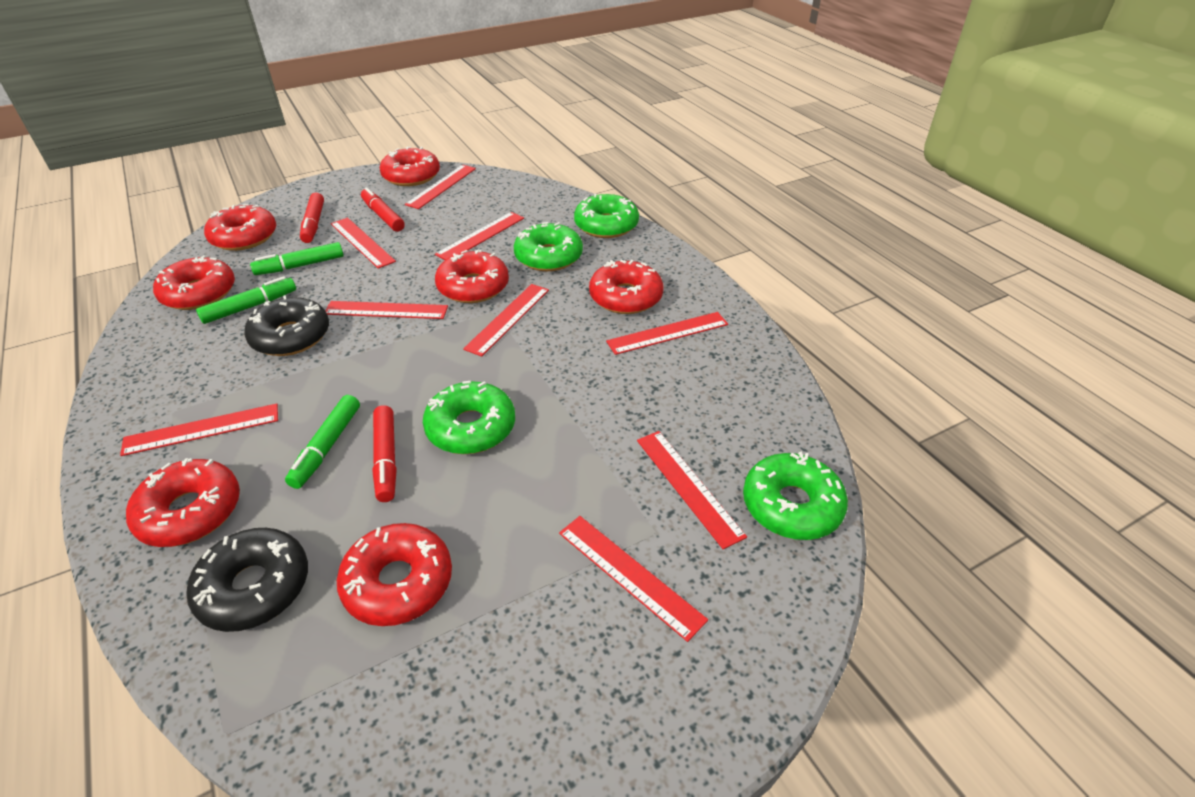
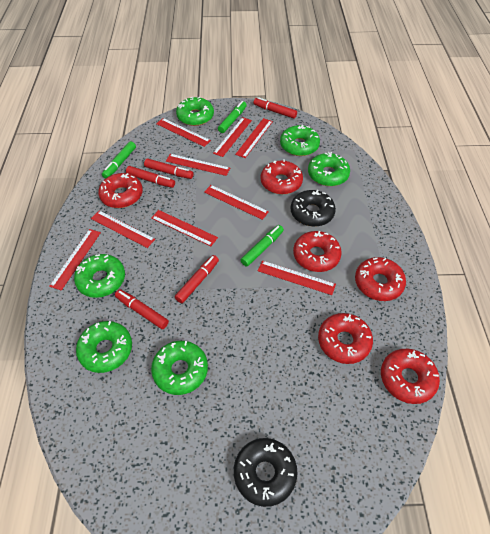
green donut: 4 -> 6
red donut: 7 -> 6
red marker: 3 -> 5

